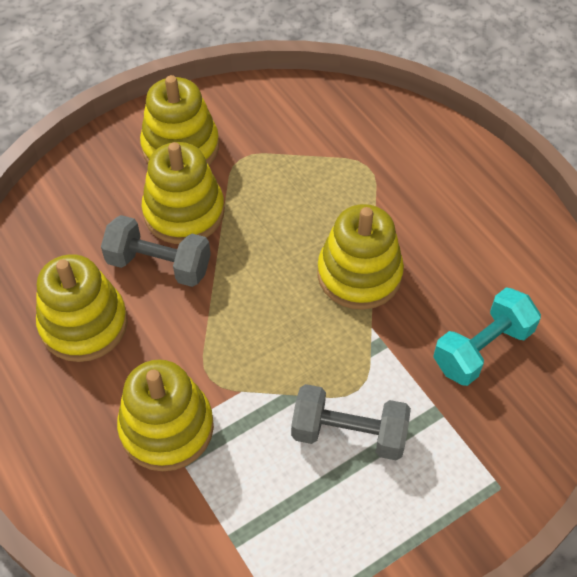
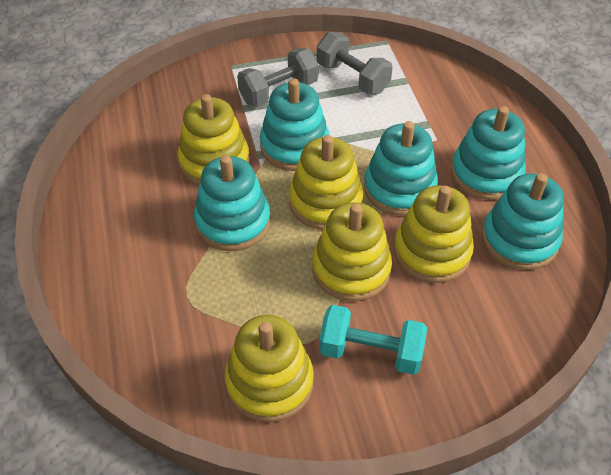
turquoise stacking toy: 0 -> 5

